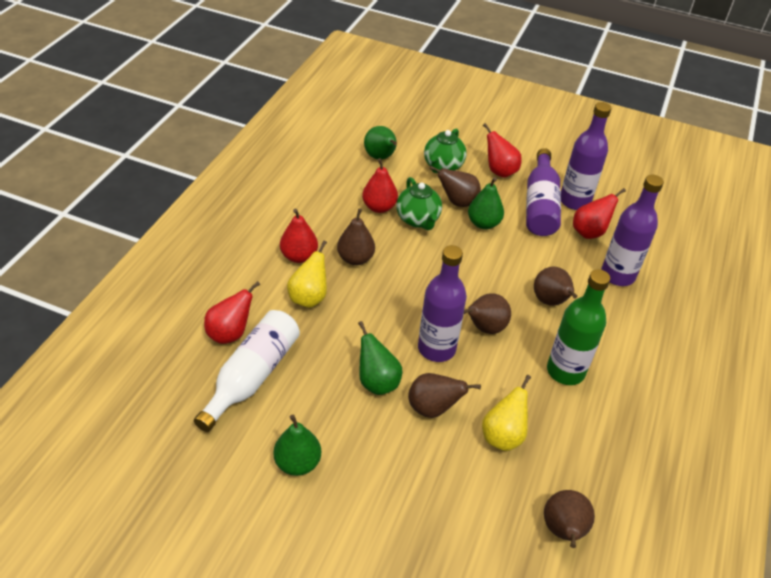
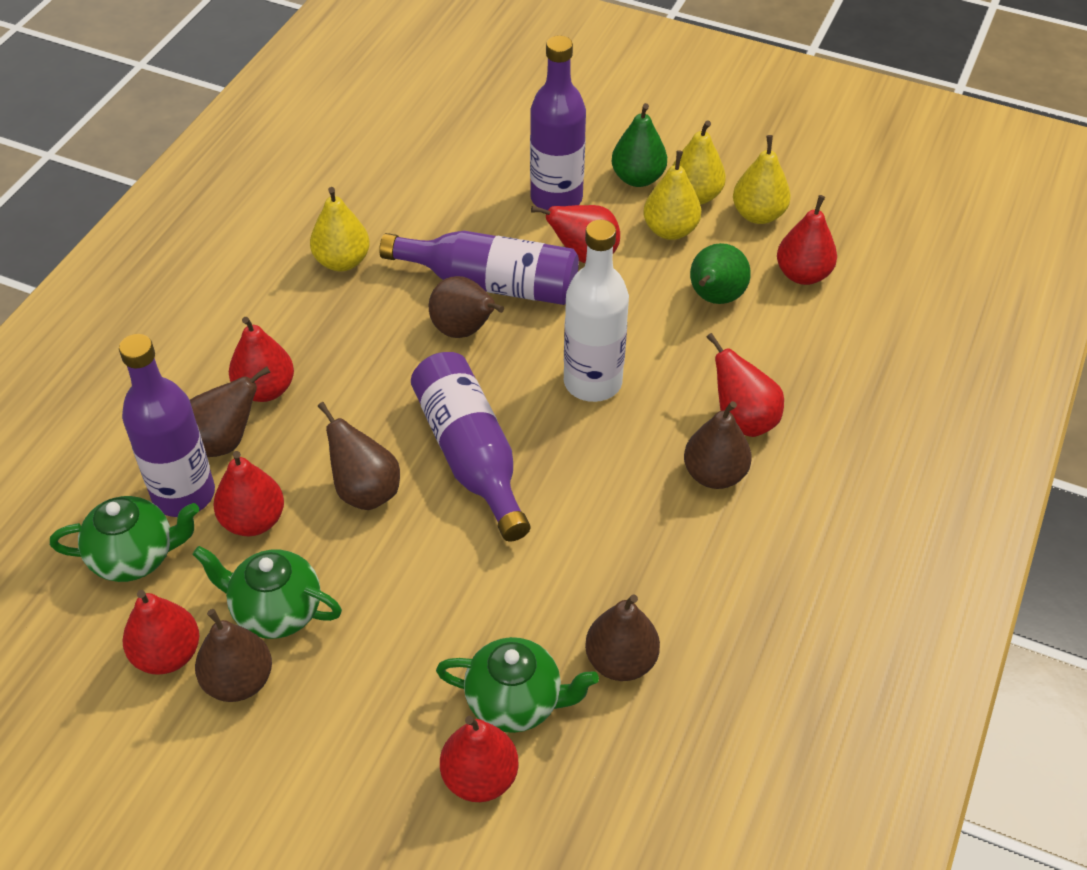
green bottle: 1 -> 0
green pear: 4 -> 2
green teapot: 2 -> 3
red pear: 5 -> 7
yellow pear: 2 -> 4

